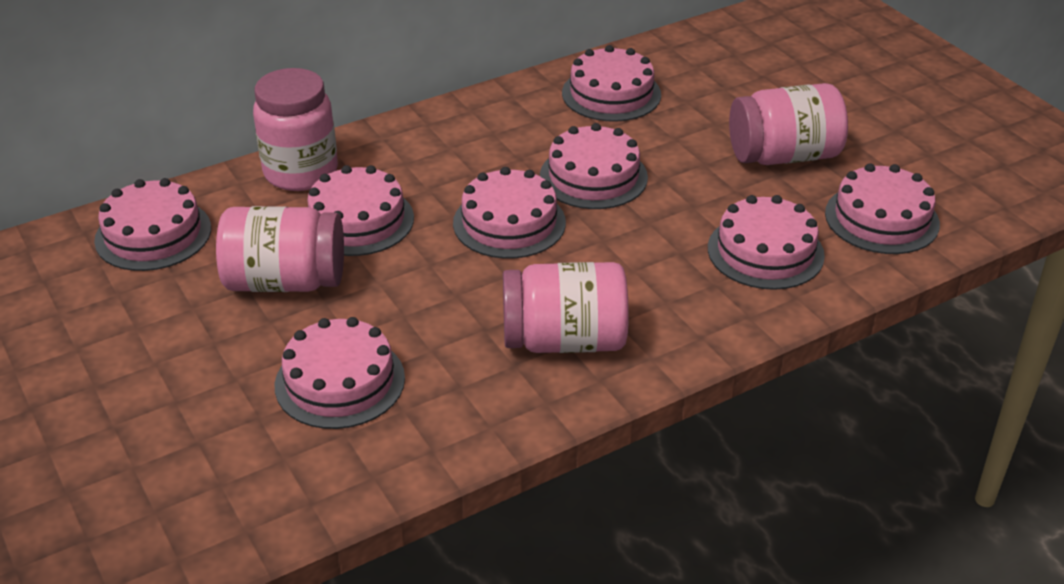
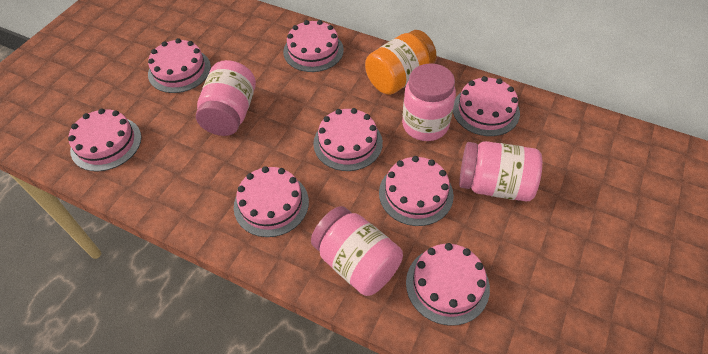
orange jar: 0 -> 1

